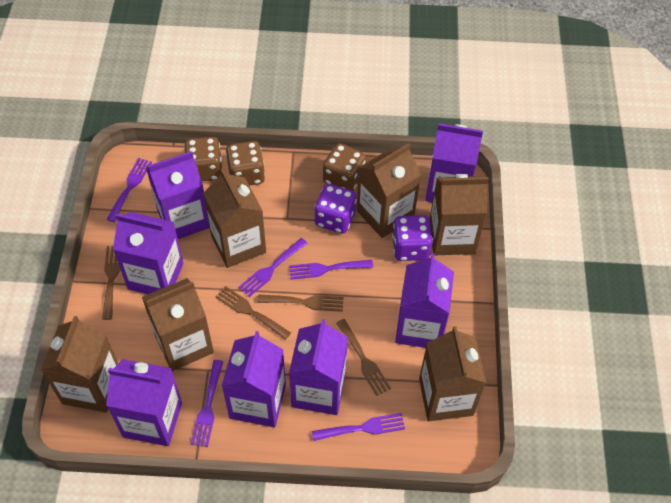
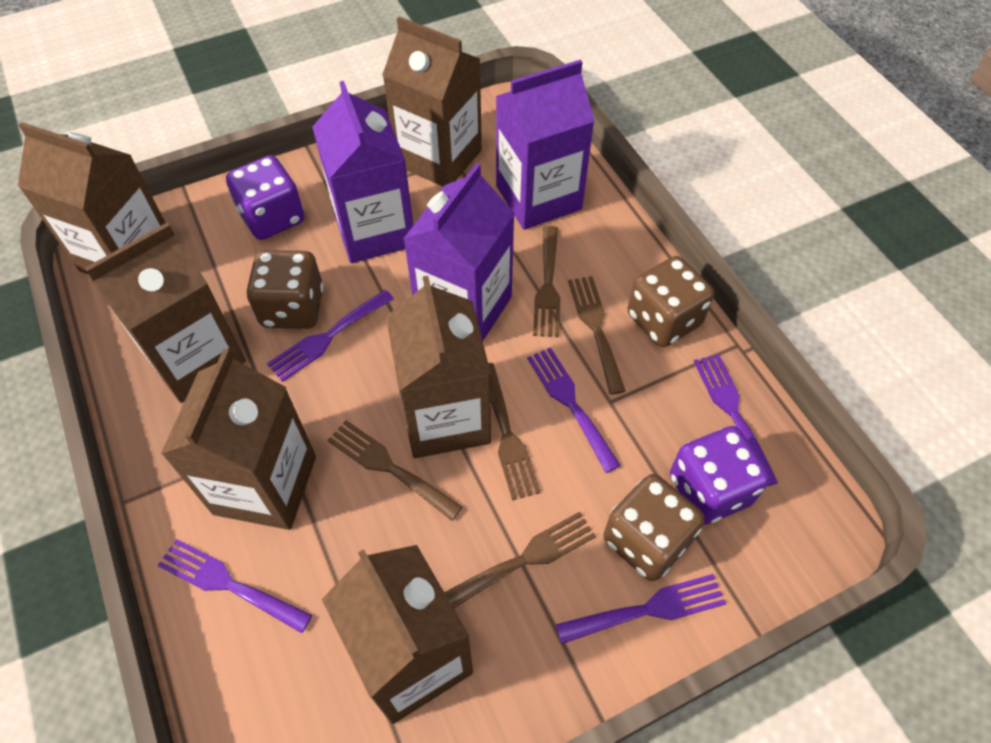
brown fork: 4 -> 5
purple carton: 7 -> 3

